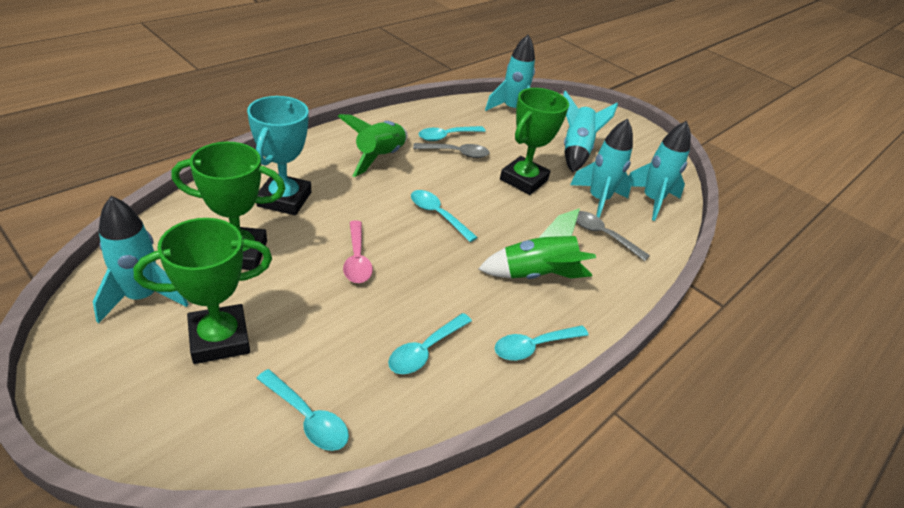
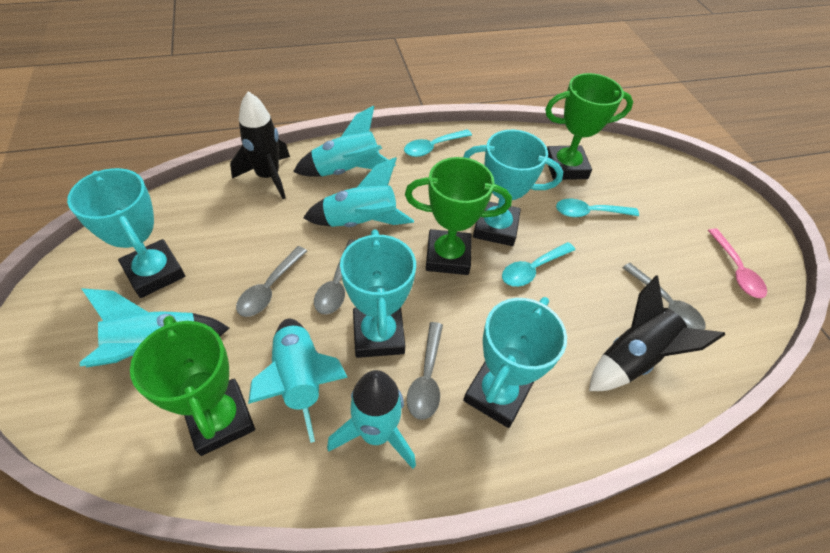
black rocket: 0 -> 2
green rocket: 2 -> 0
grey spoon: 2 -> 4
turquoise spoon: 5 -> 3
turquoise trophy: 1 -> 4

